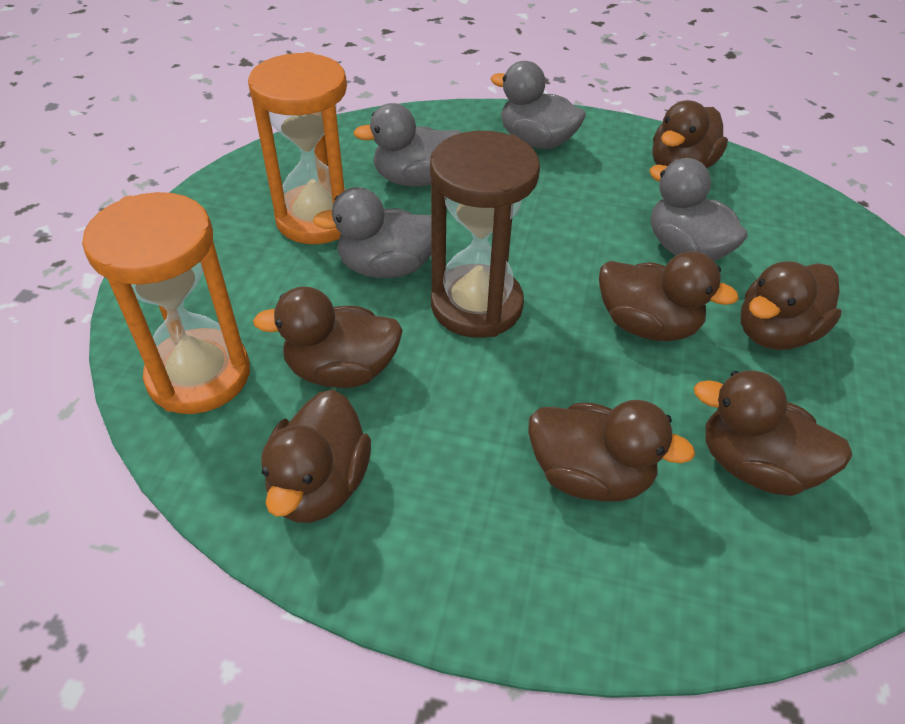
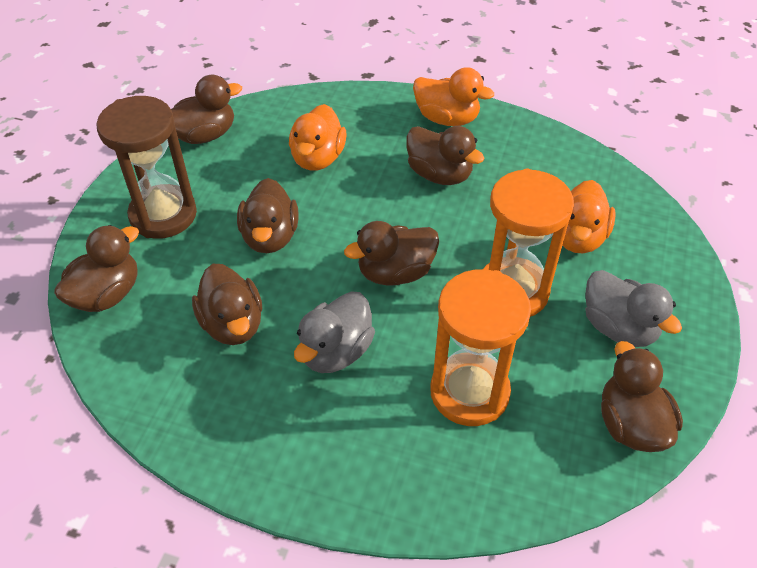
grey duck: 4 -> 2
orange duck: 0 -> 3

